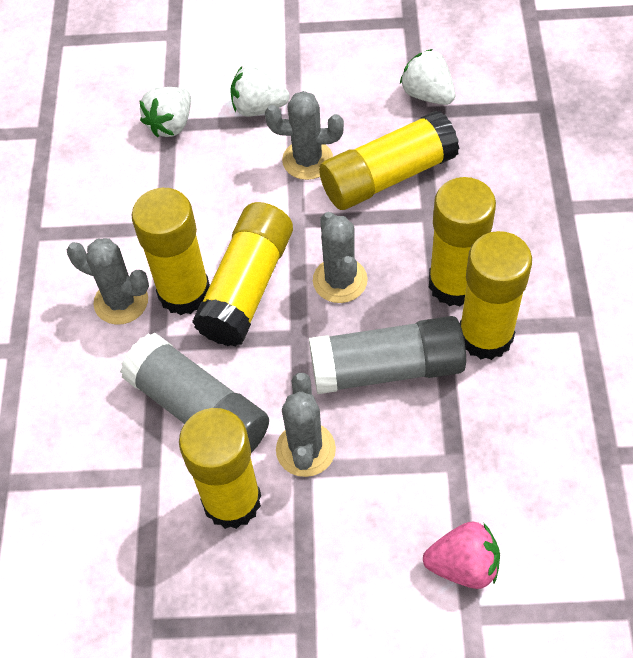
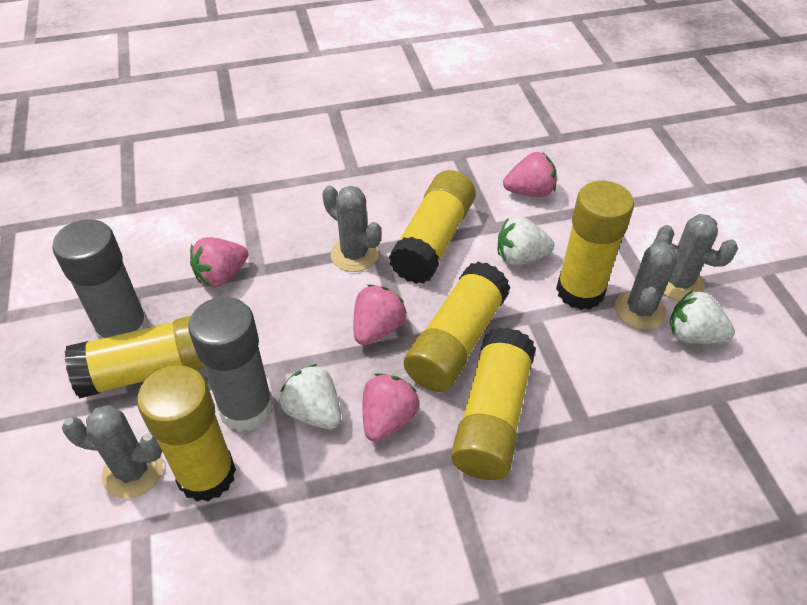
pink strawberry: 1 -> 4

